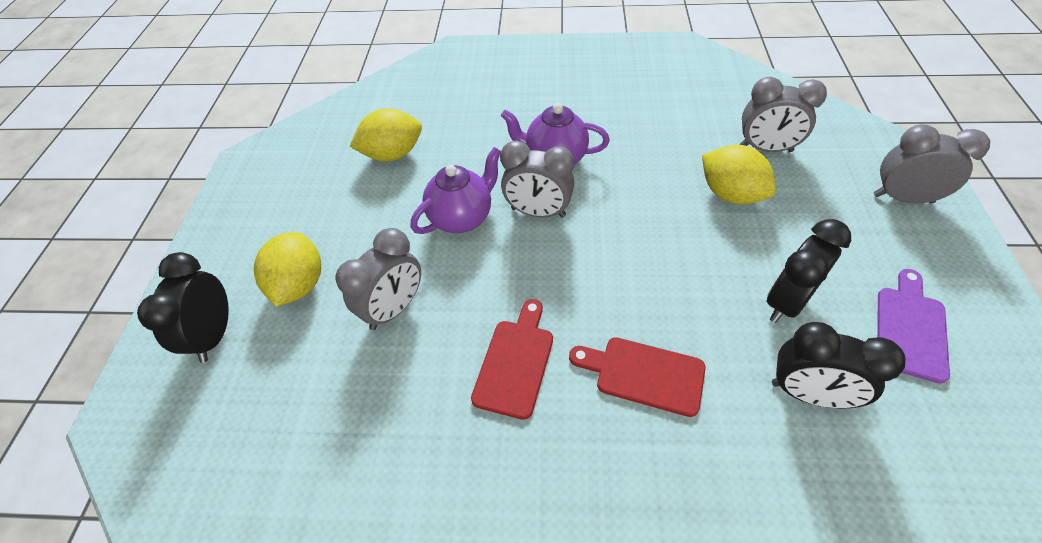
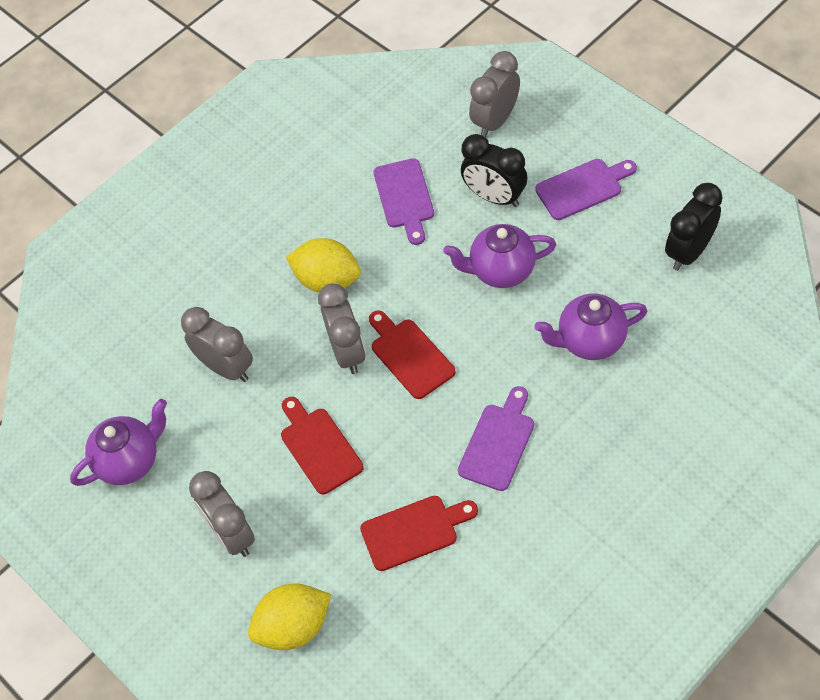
black clock: 3 -> 2
purple cutting board: 1 -> 3
purple teapot: 2 -> 3
red cutting board: 2 -> 3
yellow lemon: 3 -> 2

